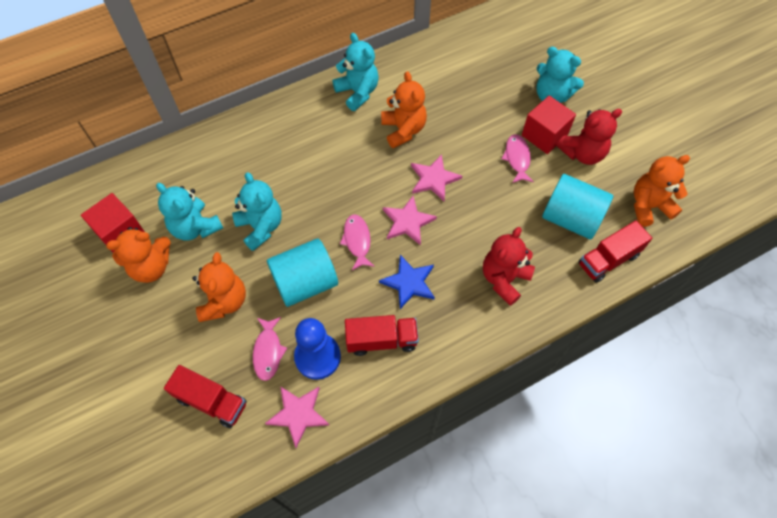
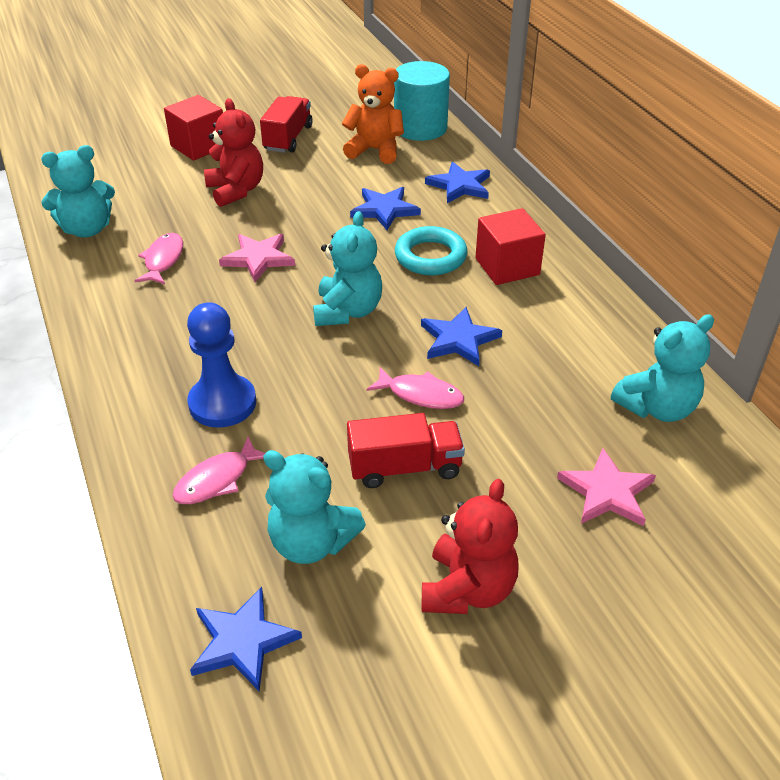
blue star: 1 -> 4
orange teddy bear: 4 -> 1
pink star: 3 -> 2
red truck: 3 -> 2
turquoise cylinder: 2 -> 1
turquoise ring: 0 -> 1

